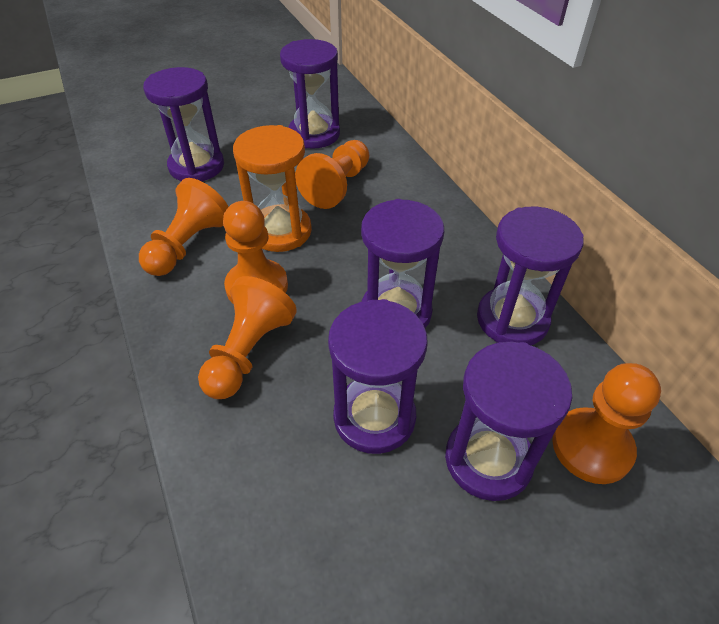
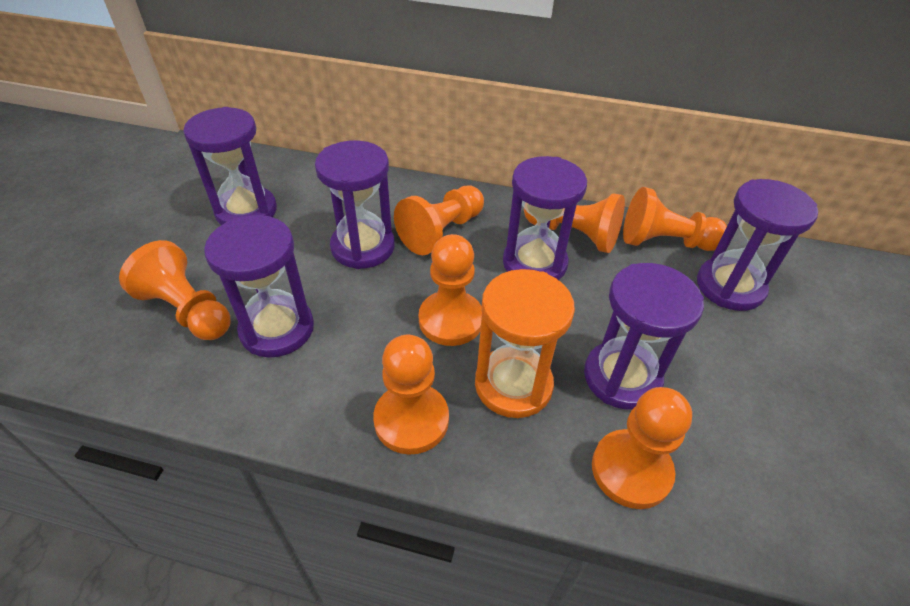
orange pawn: 5 -> 7

